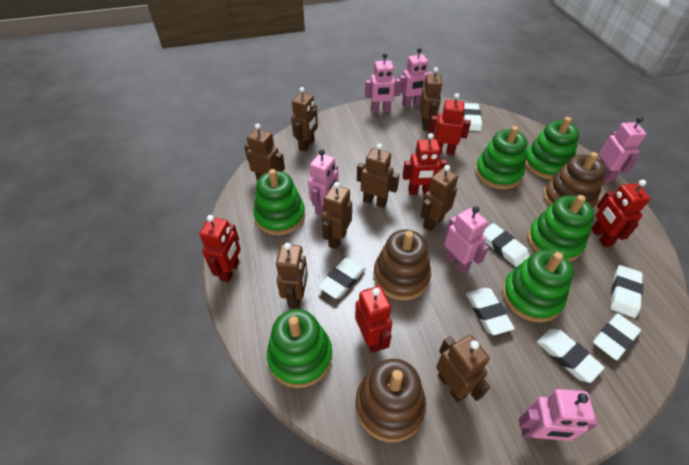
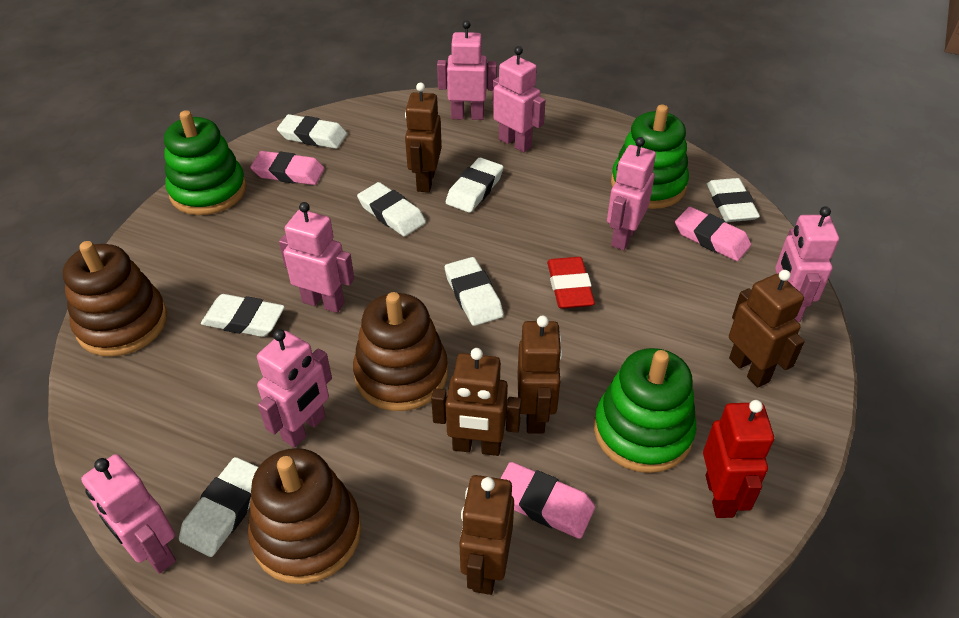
brown robot: 8 -> 5
green stacking toy: 6 -> 3
pink eraser: 0 -> 3
pink robot: 6 -> 7
red eraser: 0 -> 1
red robot: 5 -> 1

